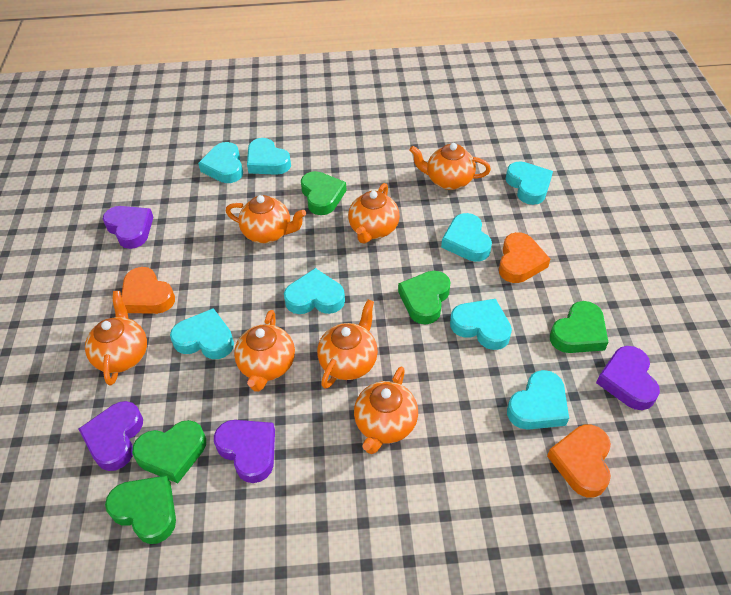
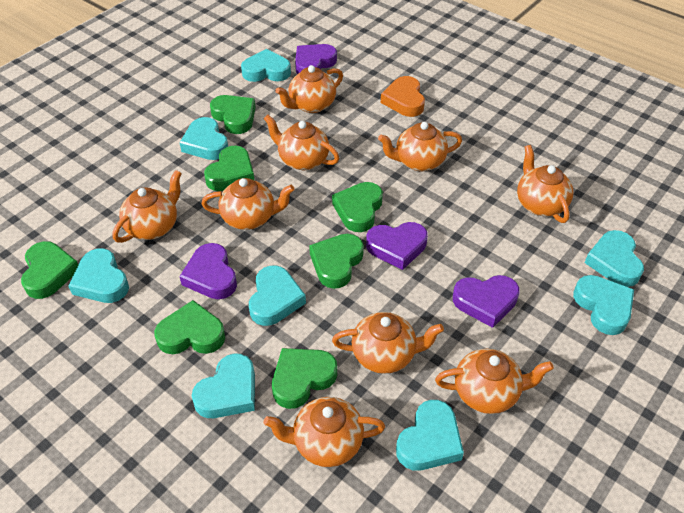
green heart: 5 -> 7
orange heart: 3 -> 1
orange teapot: 7 -> 9

